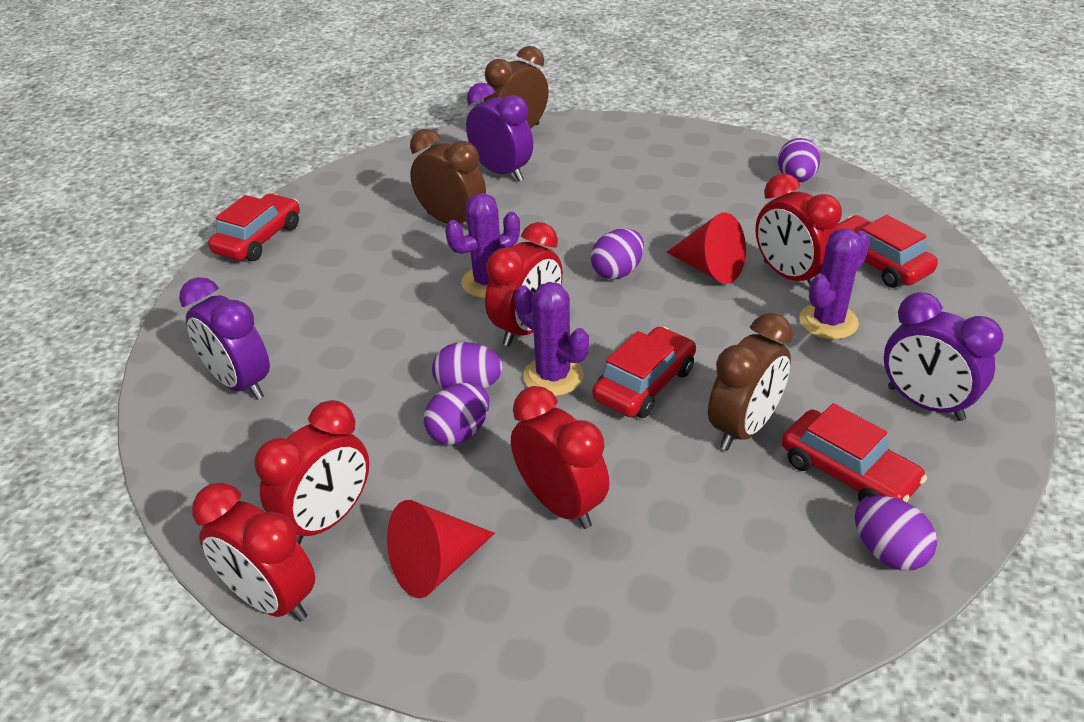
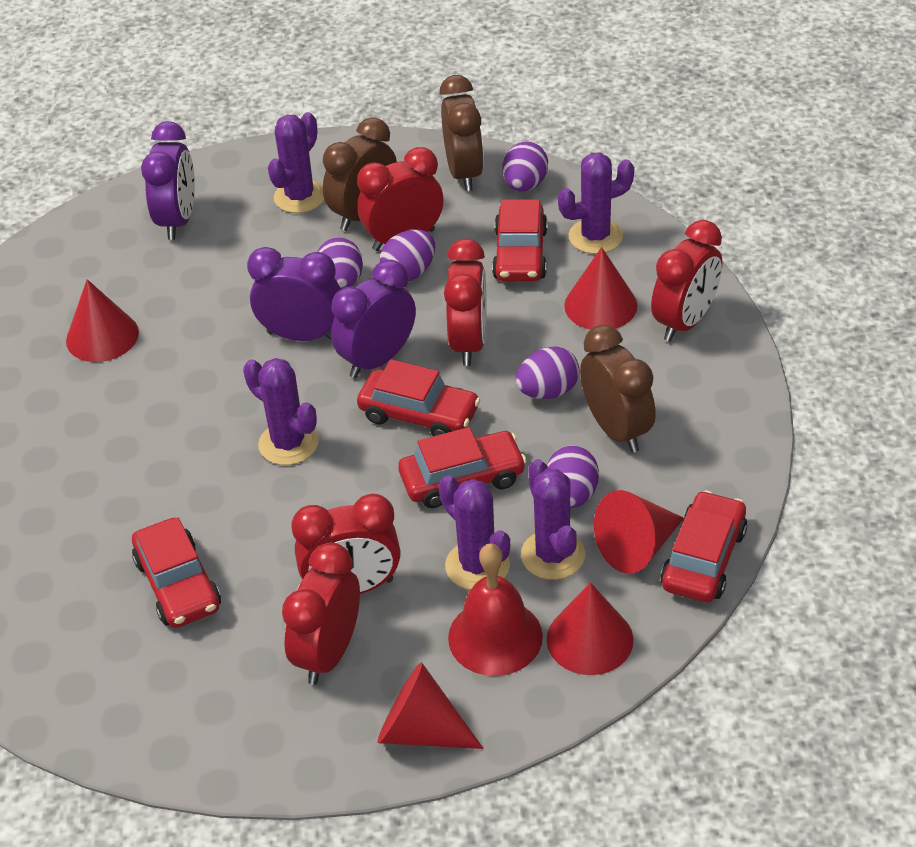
purple cactus: 3 -> 5
red bell: 0 -> 1
red car: 4 -> 5
red cone: 2 -> 5

